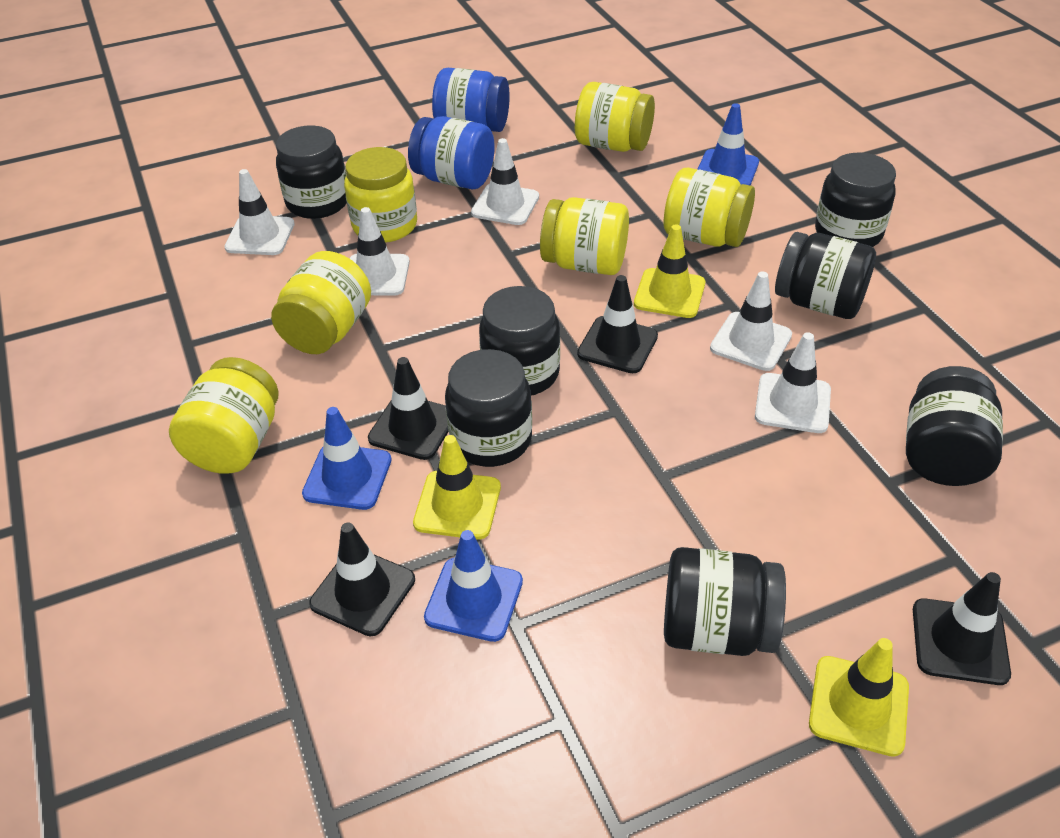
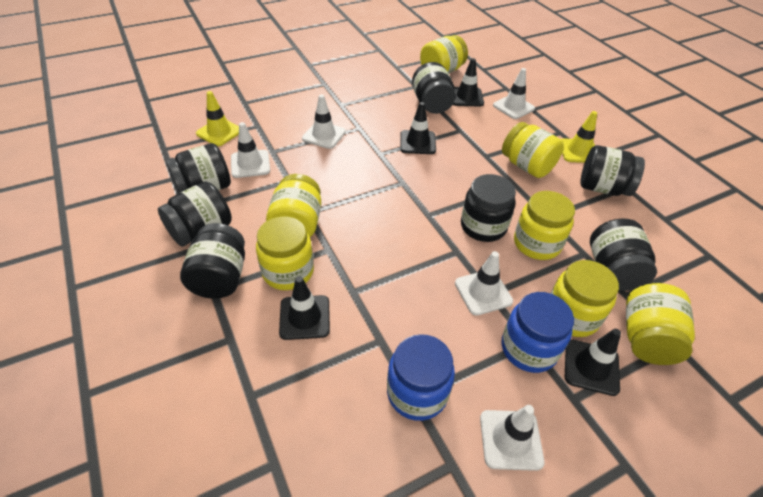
blue traffic cone: 3 -> 0
yellow jar: 6 -> 7
yellow traffic cone: 3 -> 2

